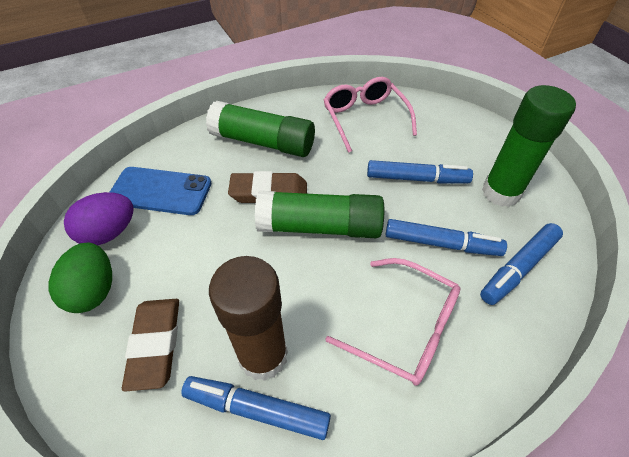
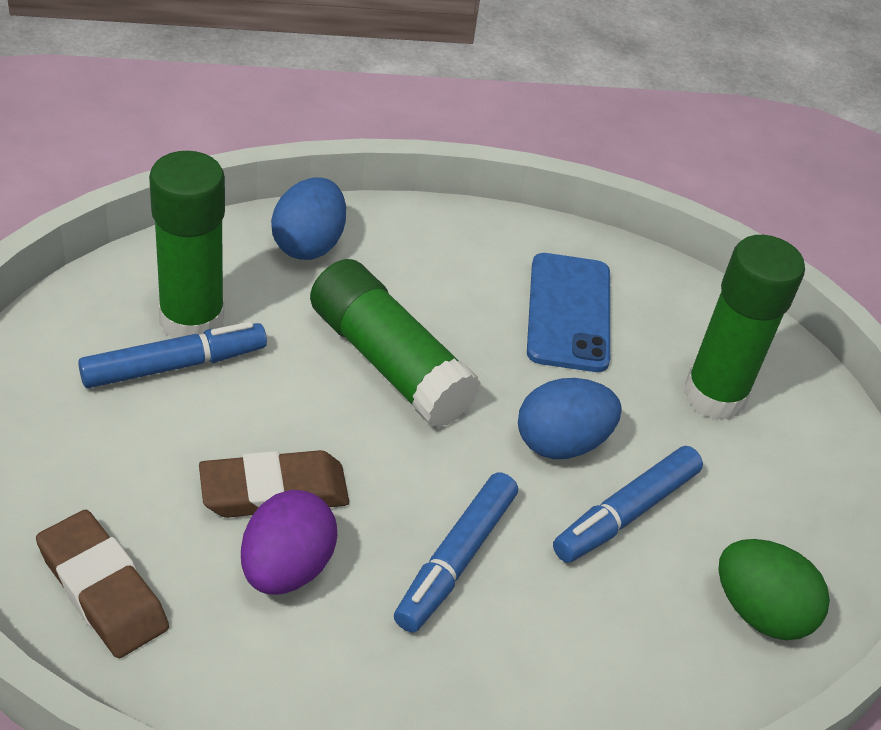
blue egg: 0 -> 2
blue marker: 4 -> 3
brown glue stick: 1 -> 0
pink glasses: 2 -> 0

